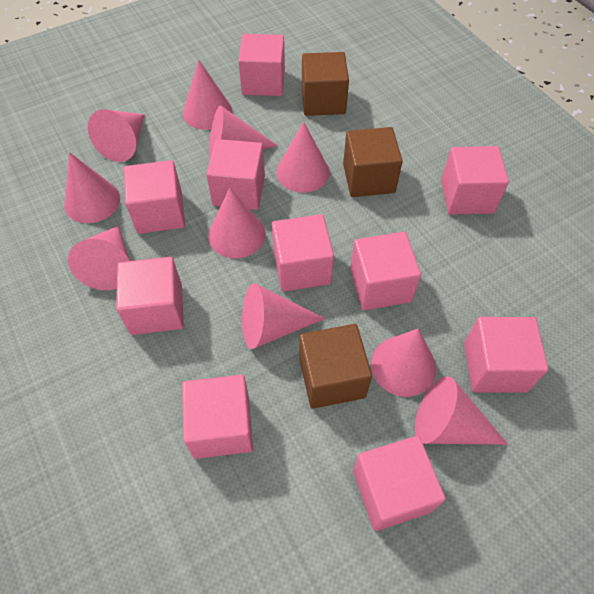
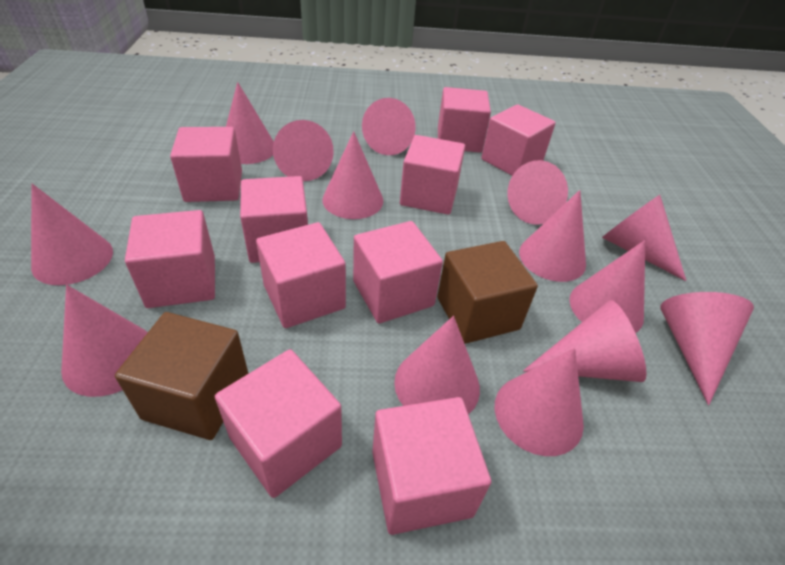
brown cube: 3 -> 2
pink cone: 10 -> 14

